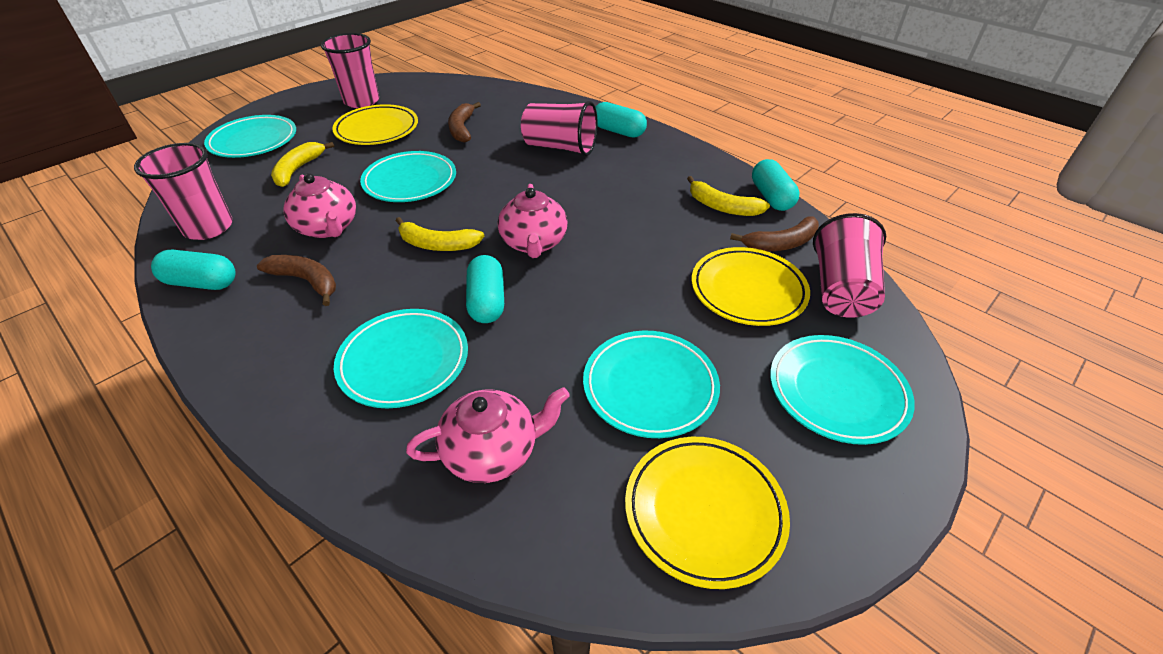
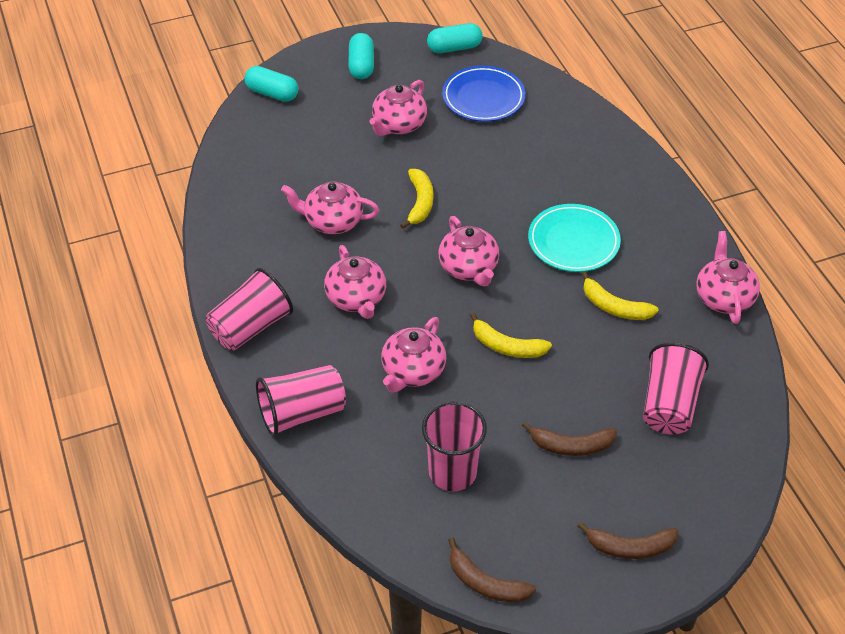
blue plate: 0 -> 1
pink teapot: 3 -> 6
turquoise capsule: 4 -> 3
turquoise plate: 5 -> 1
yellow plate: 3 -> 0

